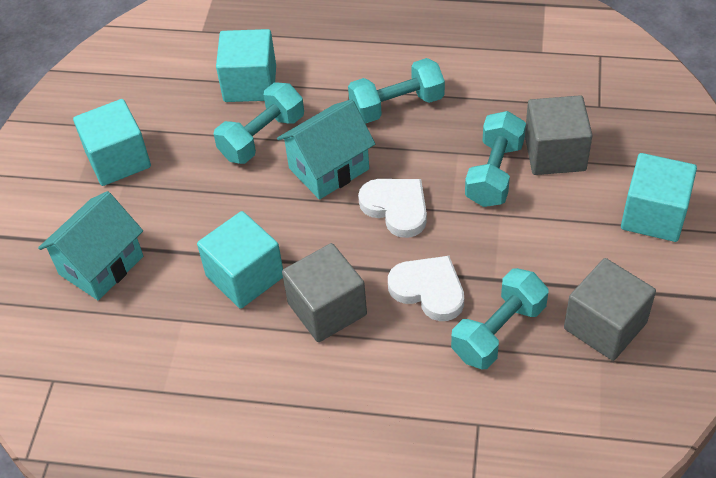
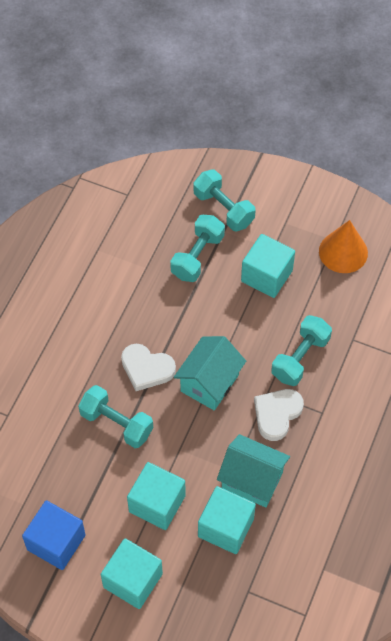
blue cube: 0 -> 1
grey cube: 3 -> 0
orange cone: 0 -> 1

